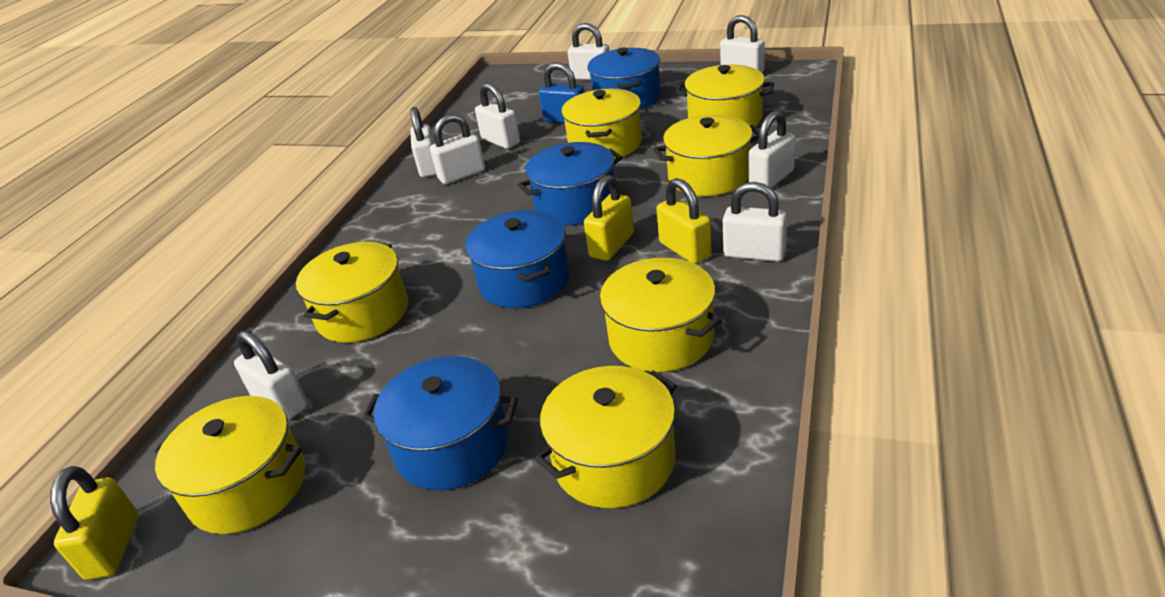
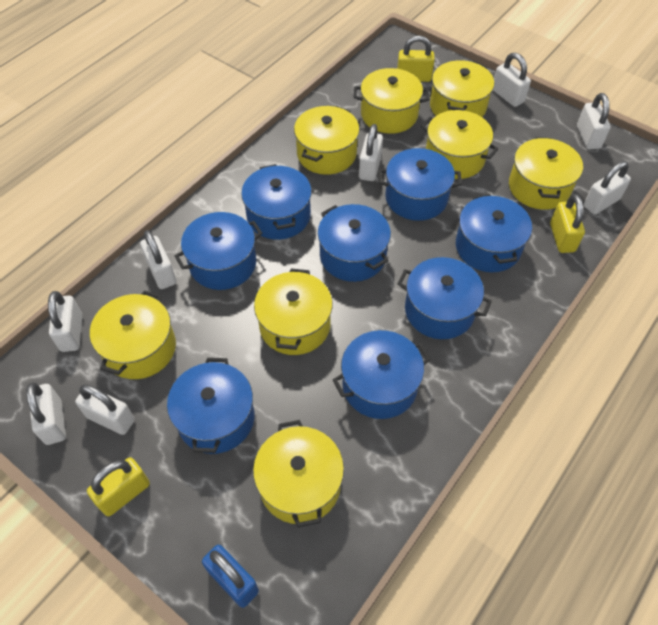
blue pot: 4 -> 8
yellow pot: 7 -> 8

